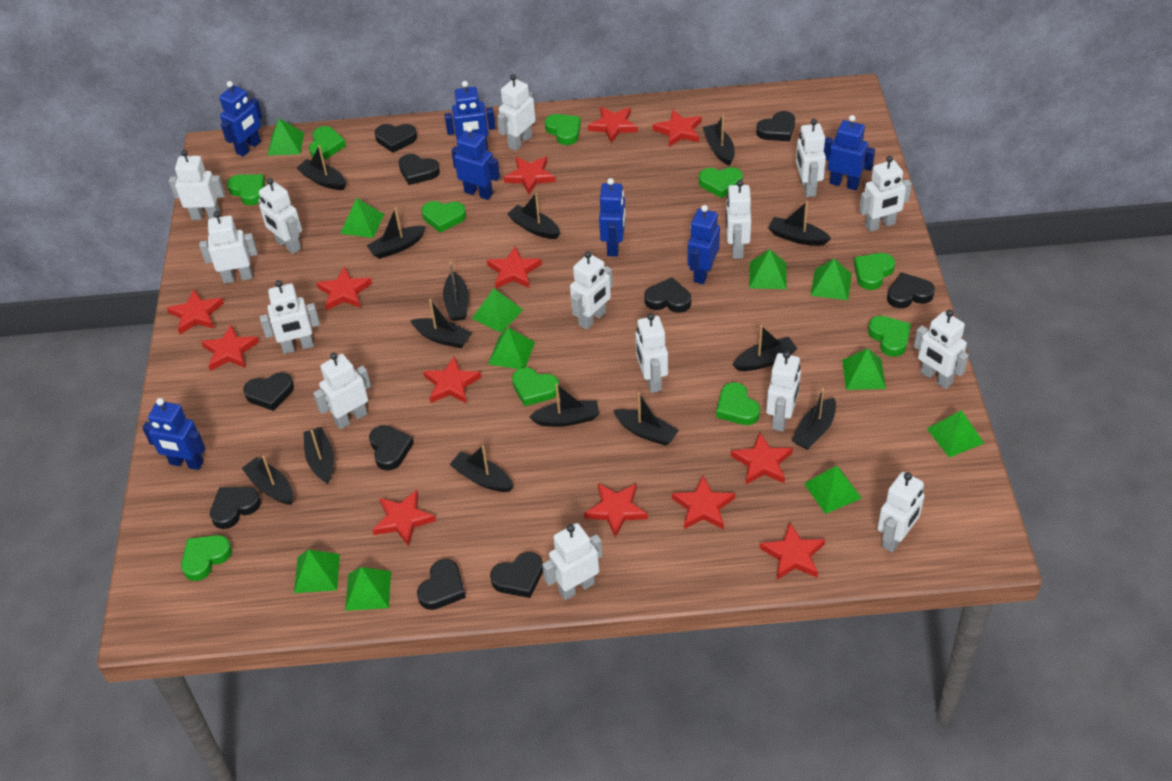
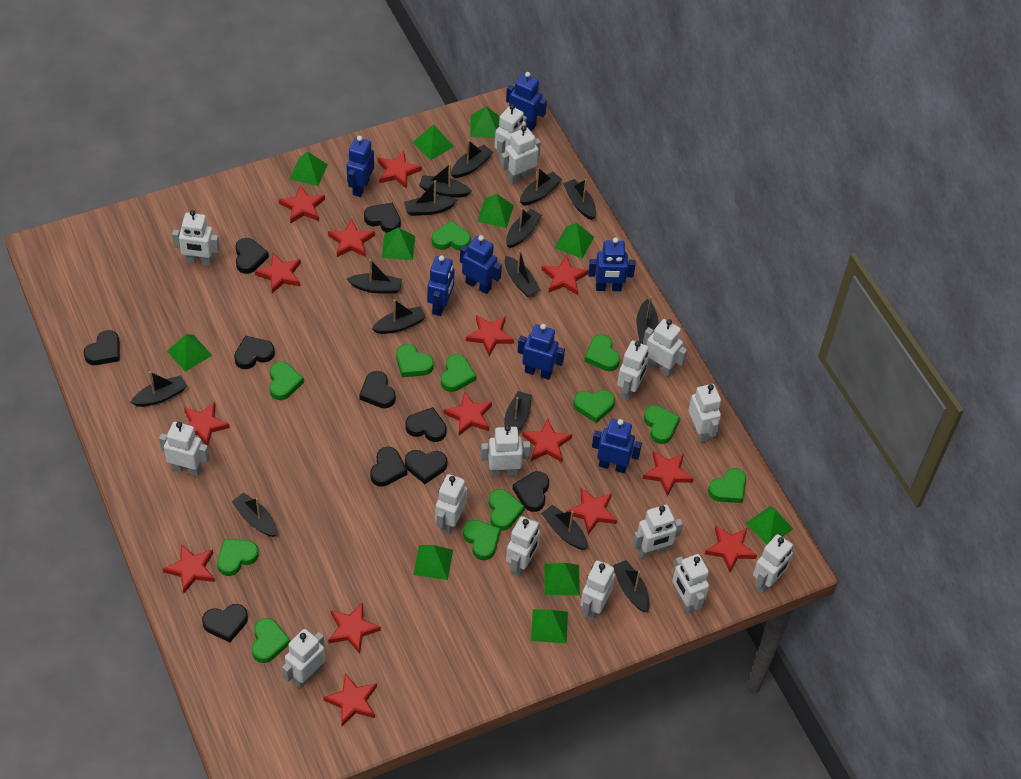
black boat: 14 -> 15
green heart: 10 -> 12
red star: 13 -> 15

